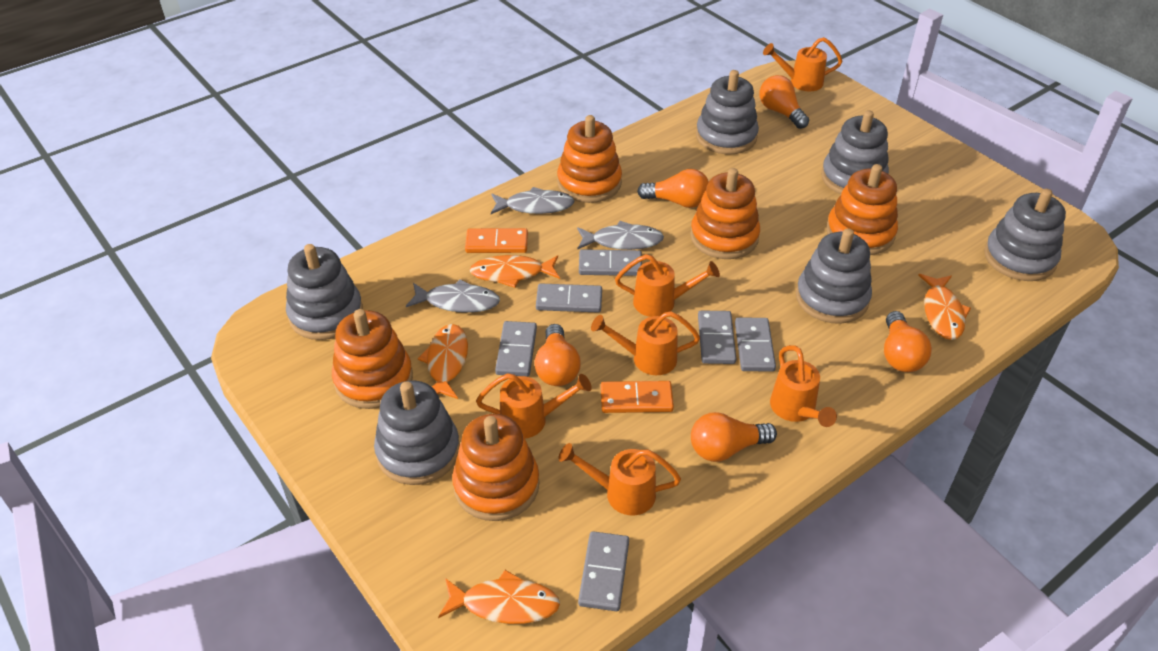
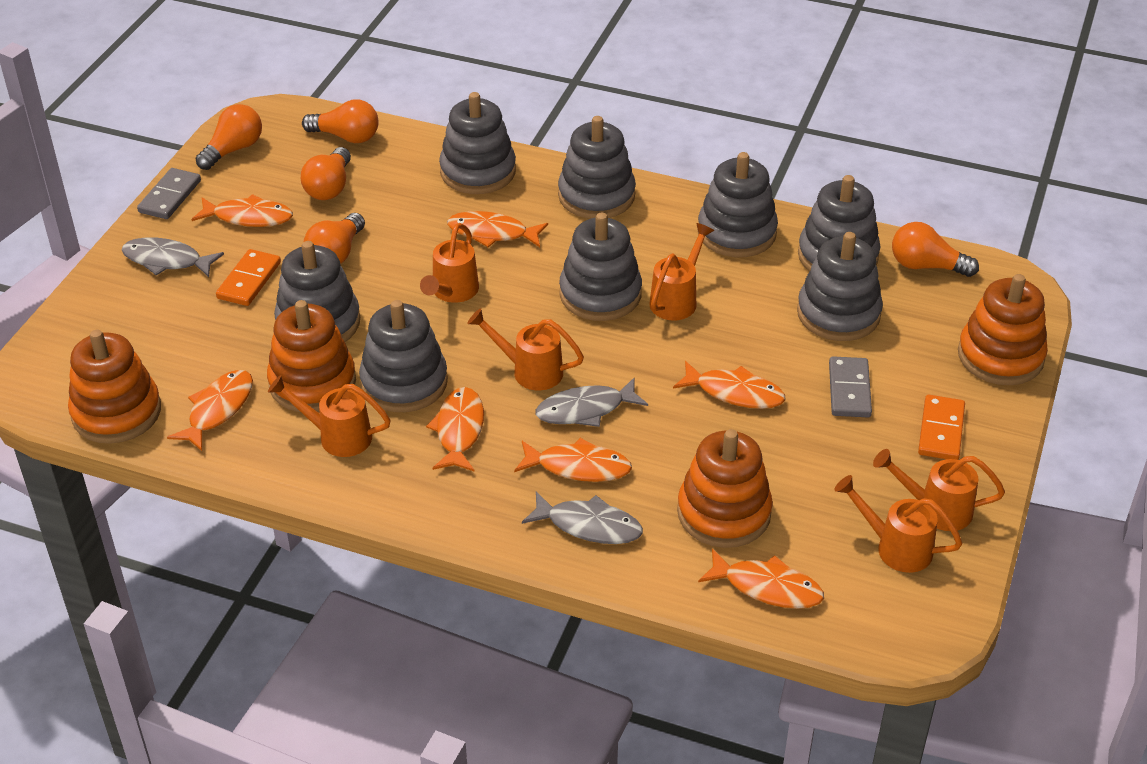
grey domino: 6 -> 2
grey stacking toy: 6 -> 8
orange fish: 4 -> 7
orange stacking toy: 5 -> 4

